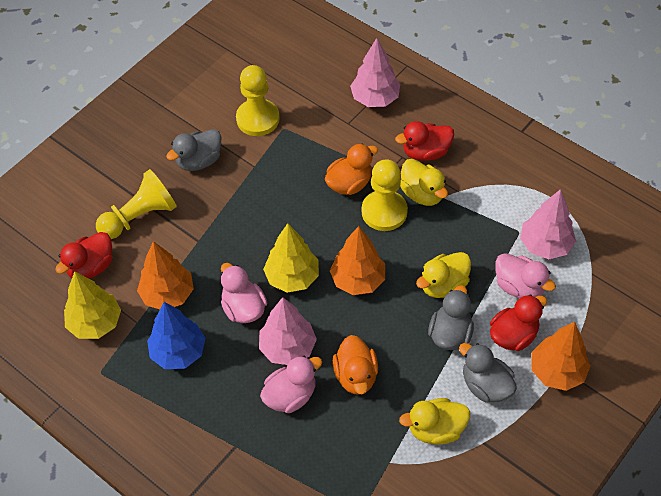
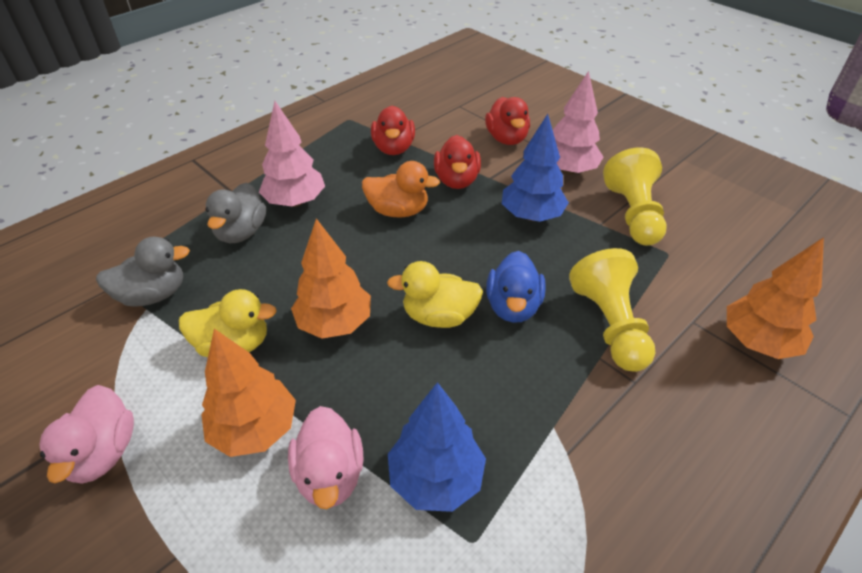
blue duck: 0 -> 1
blue tree: 1 -> 2
grey duck: 3 -> 2
orange duck: 2 -> 1
pink duck: 3 -> 2
pink tree: 3 -> 2
yellow duck: 3 -> 2
yellow pawn: 3 -> 2
yellow tree: 2 -> 0

